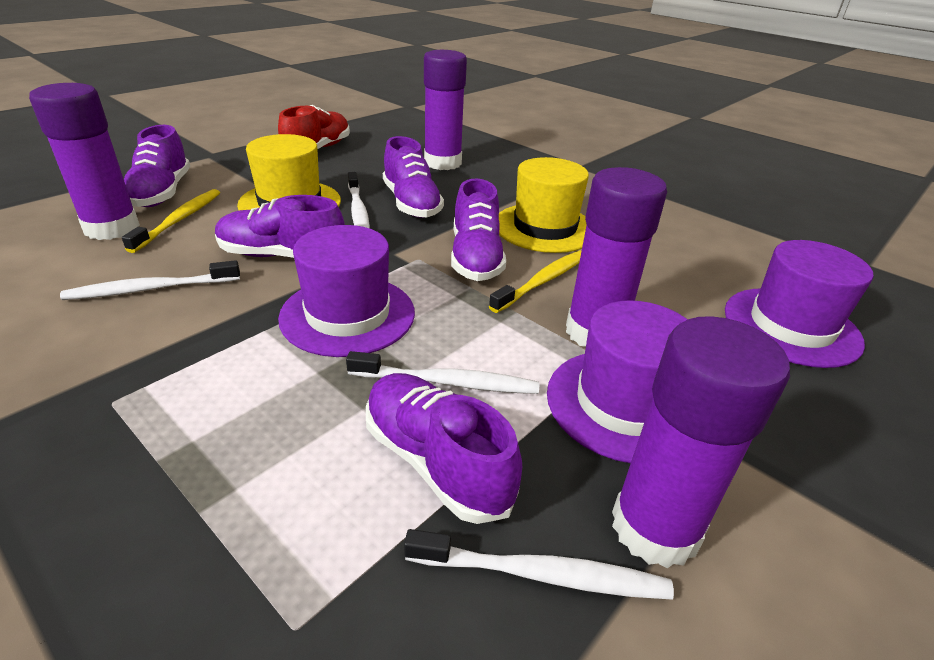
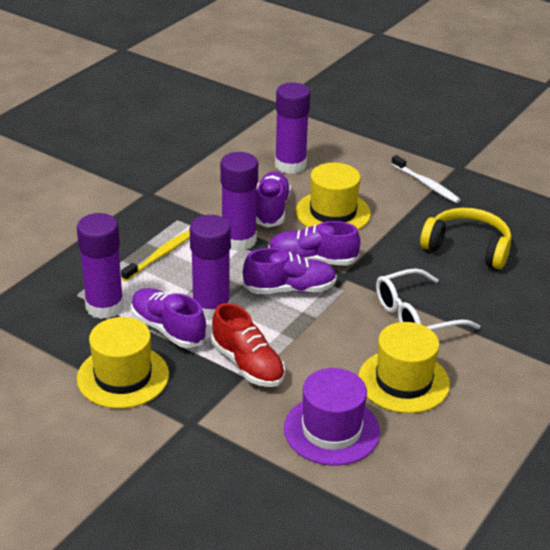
purple hat: 3 -> 1
purple shoe: 5 -> 4
white glasses: 0 -> 1
white toothbrush: 4 -> 1
yellow hat: 2 -> 3
yellow headphones: 0 -> 1
yellow toothbrush: 2 -> 1

